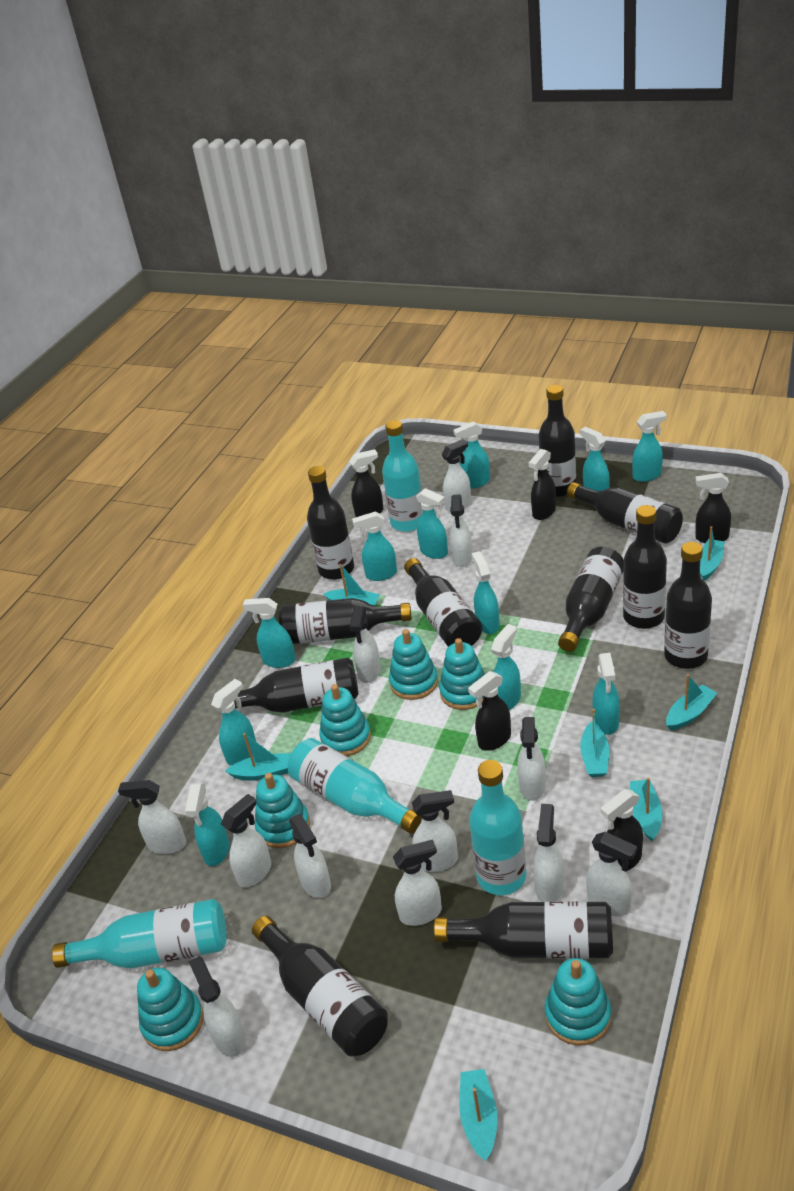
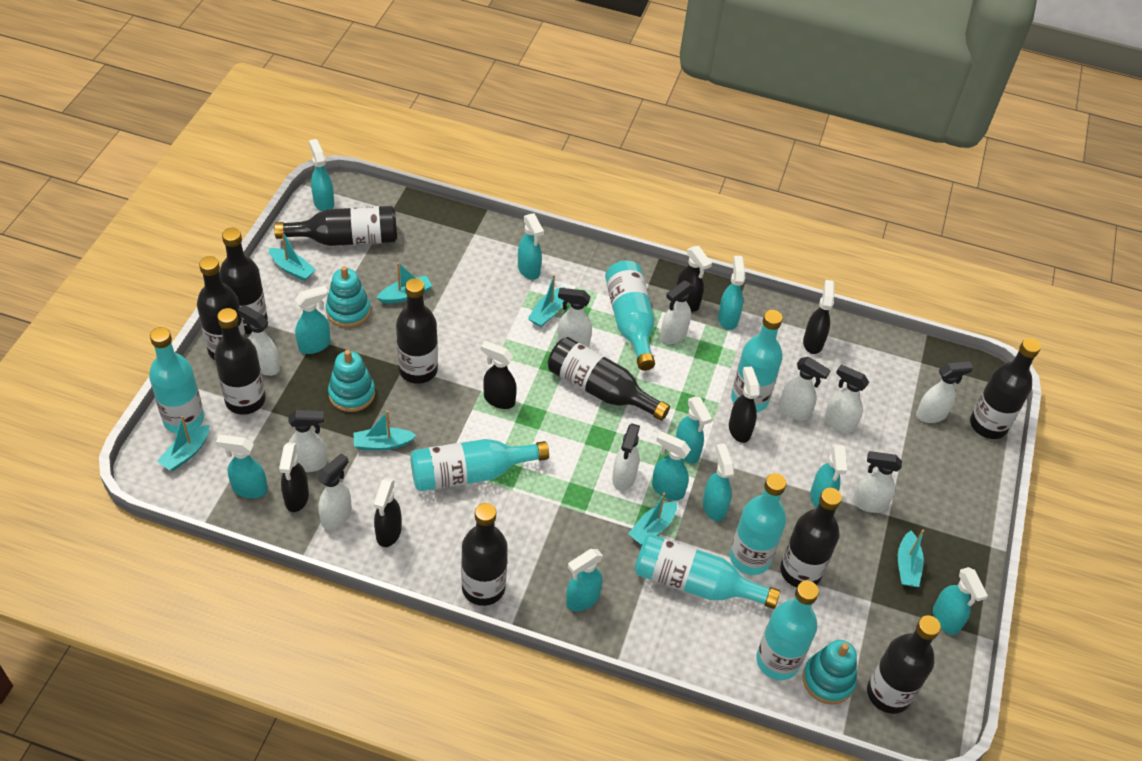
black bottle: 11 -> 10
black spray bottle: 5 -> 6
turquoise bottle: 4 -> 7
turquoise stacking toy: 6 -> 3
white spray bottle: 12 -> 10

